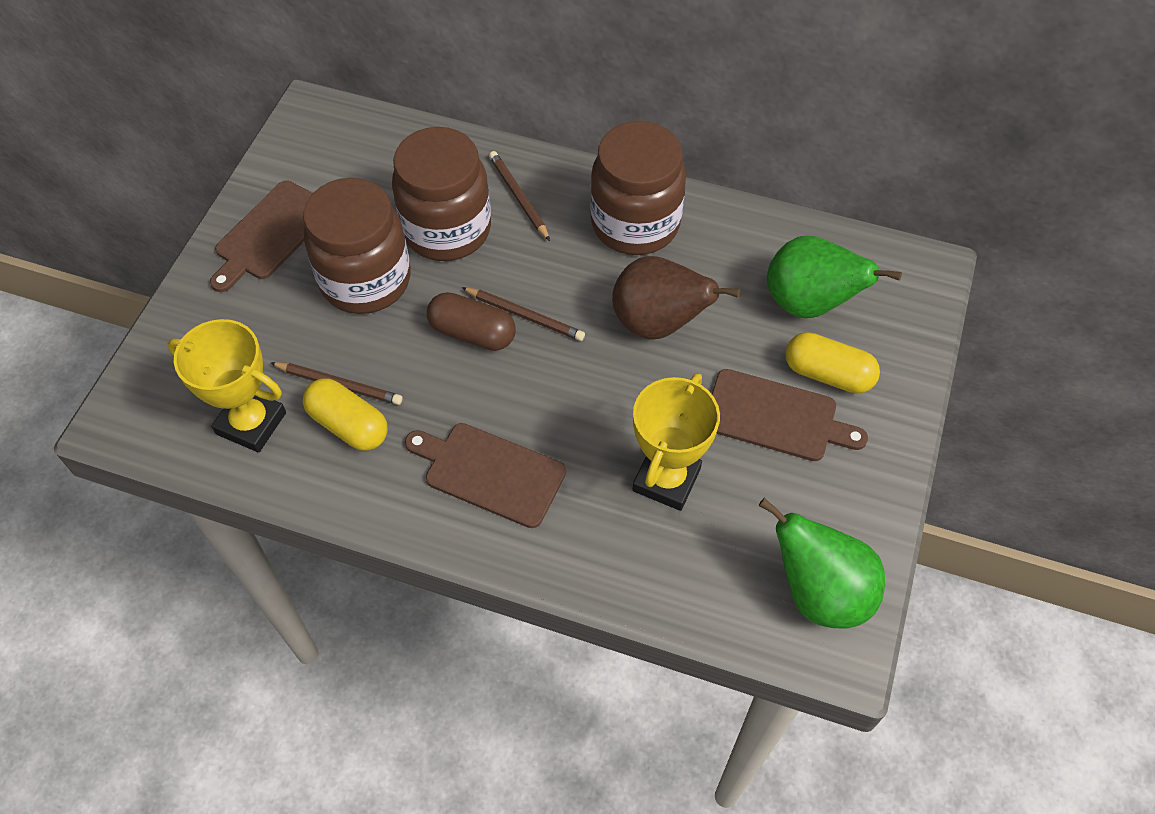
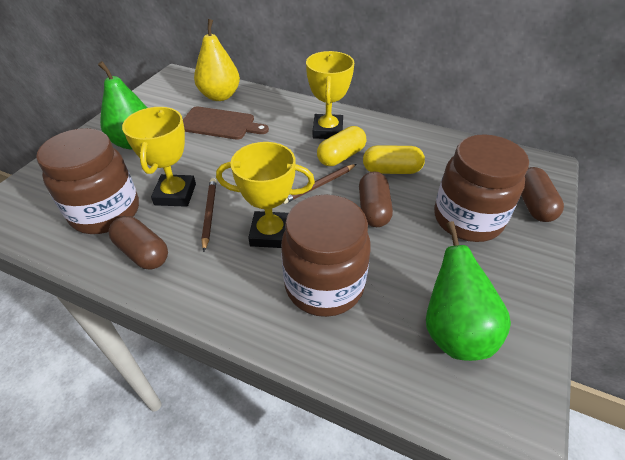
brown capsule: 1 -> 3
brown cutting board: 3 -> 1
brown pear: 1 -> 0
brown pencil: 3 -> 2
yellow pear: 0 -> 1
yellow trophy: 2 -> 3

